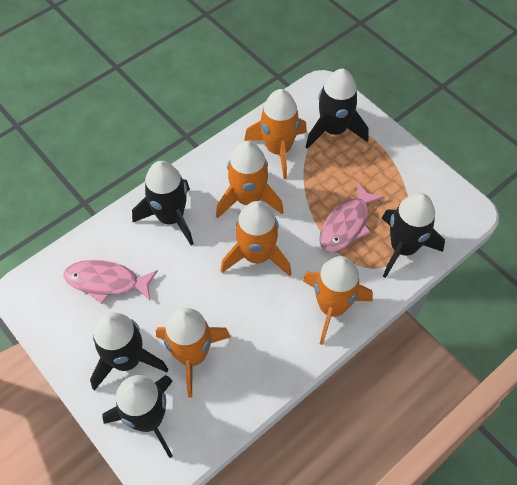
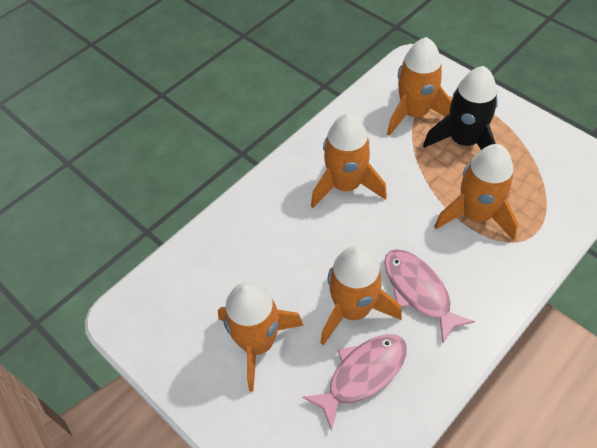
black rocket: 5 -> 1

